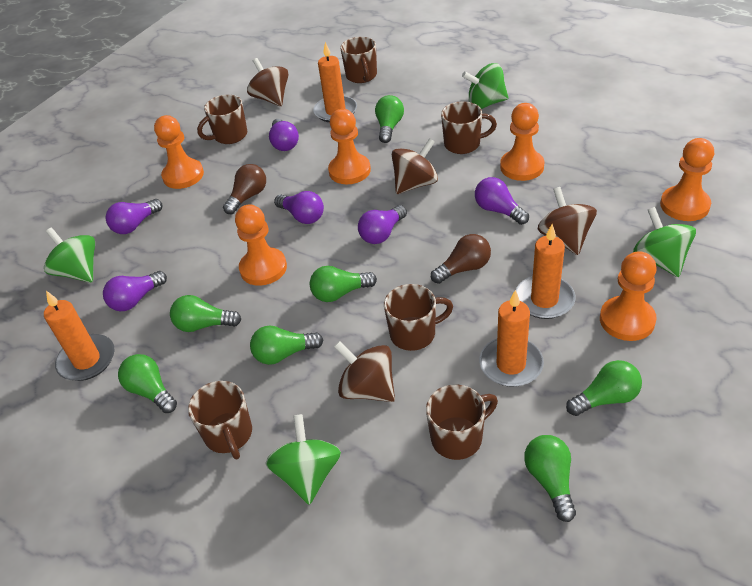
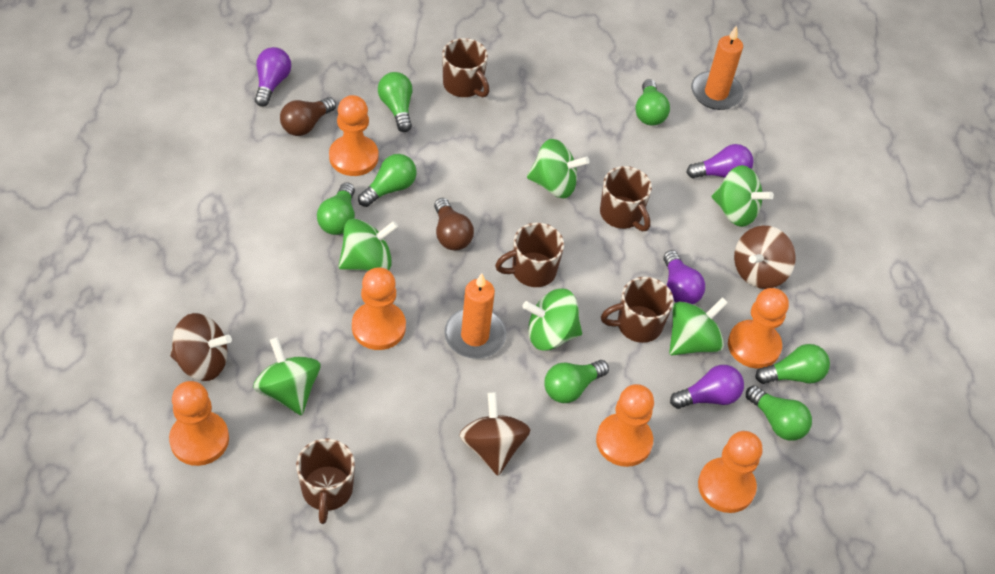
brown mug: 6 -> 5
brown spinning top: 4 -> 3
green spinning top: 4 -> 6
orange candle: 4 -> 2
purple light bulb: 6 -> 4

